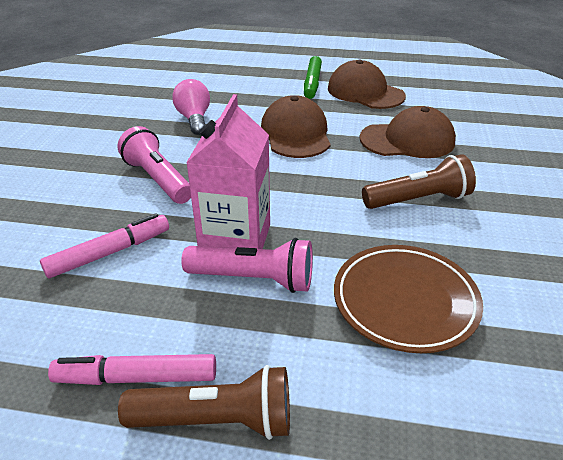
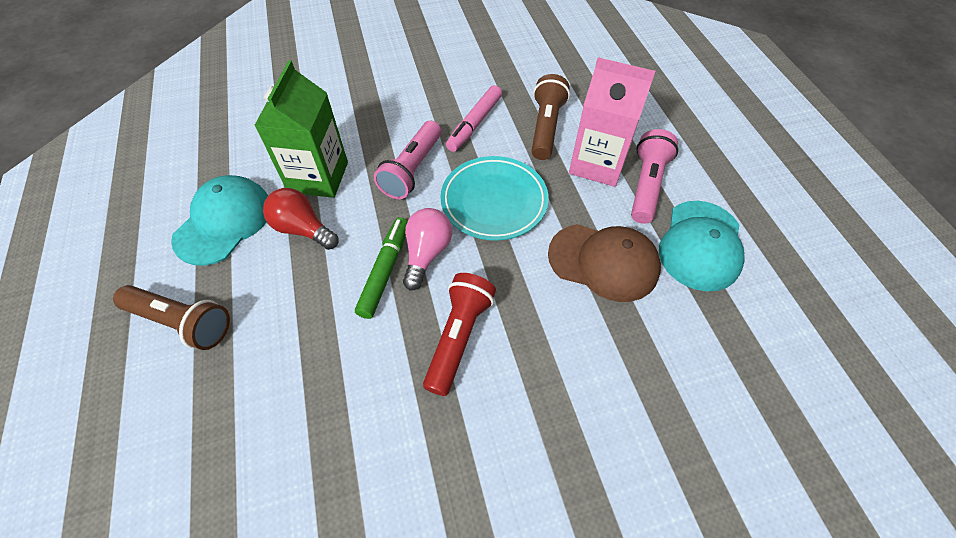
brown cap: 3 -> 1
brown plate: 1 -> 0
green carton: 0 -> 1
pink marker: 2 -> 1
red flashlight: 0 -> 1
red light bulb: 0 -> 1
turquoise cap: 0 -> 2
turquoise plate: 0 -> 1

